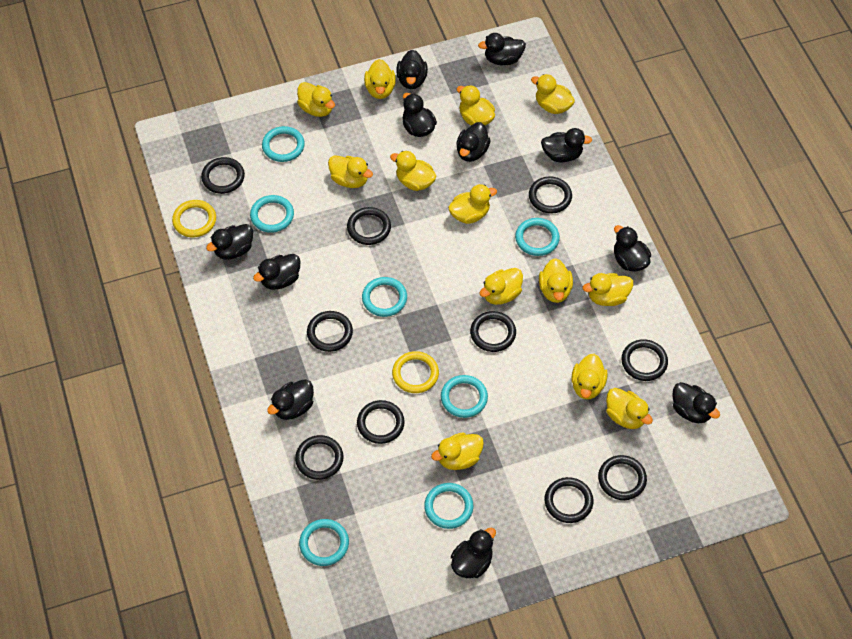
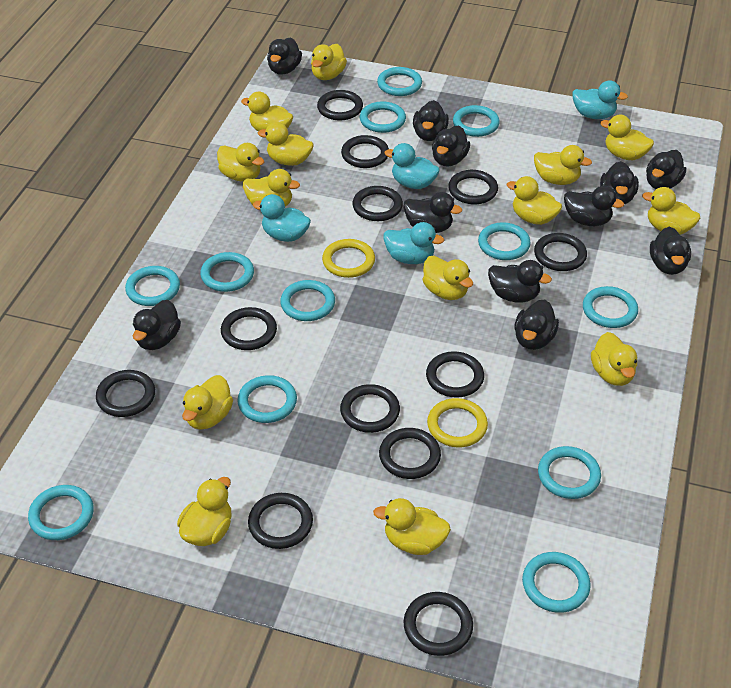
black ring: 10 -> 12
turquoise duck: 0 -> 4
turquoise ring: 7 -> 12
yellow duck: 13 -> 14

